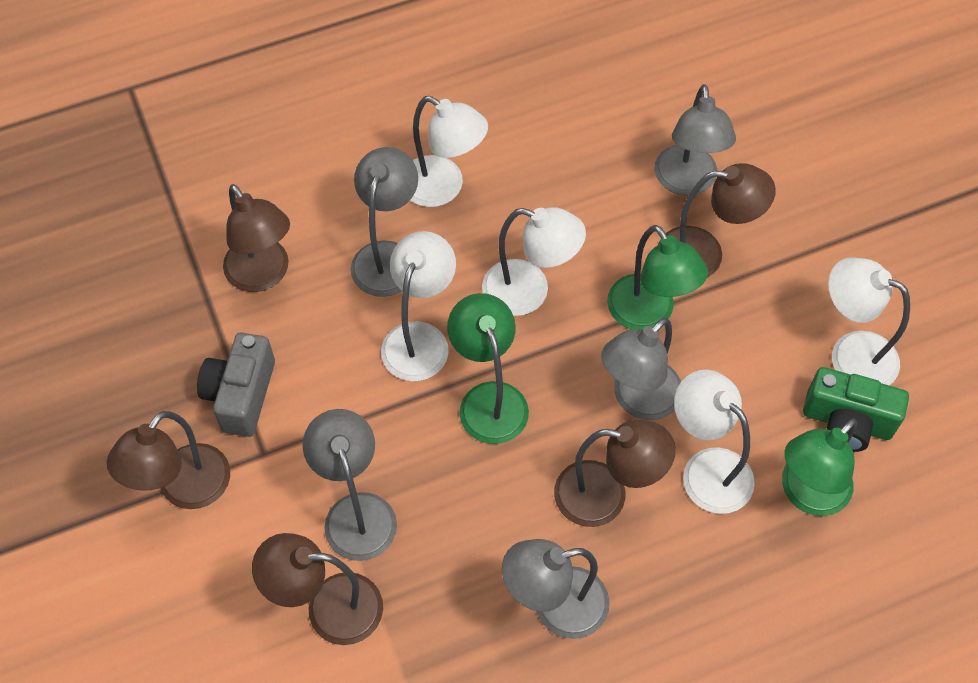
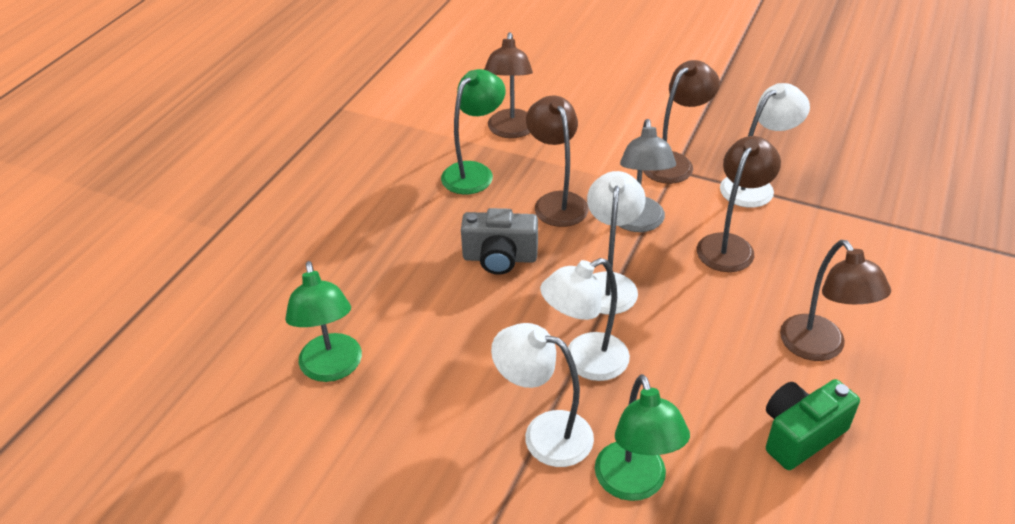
grey lamp: 5 -> 1
white lamp: 5 -> 4

